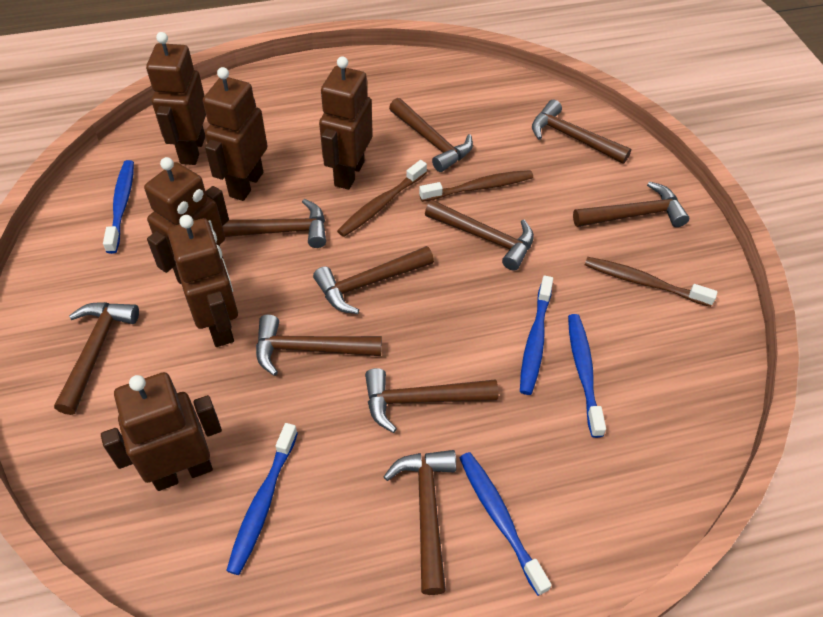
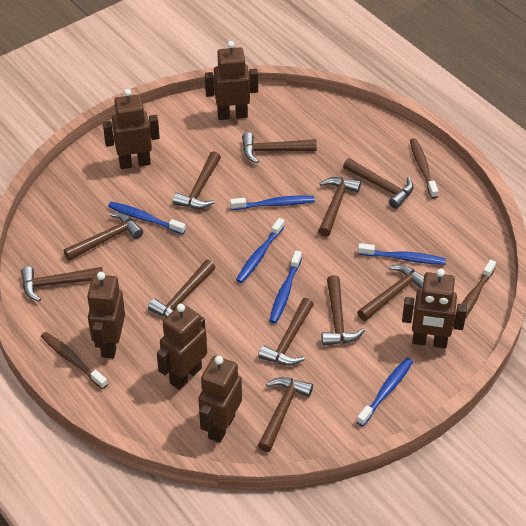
blue toothbrush: 5 -> 6
brown hammer: 10 -> 11

